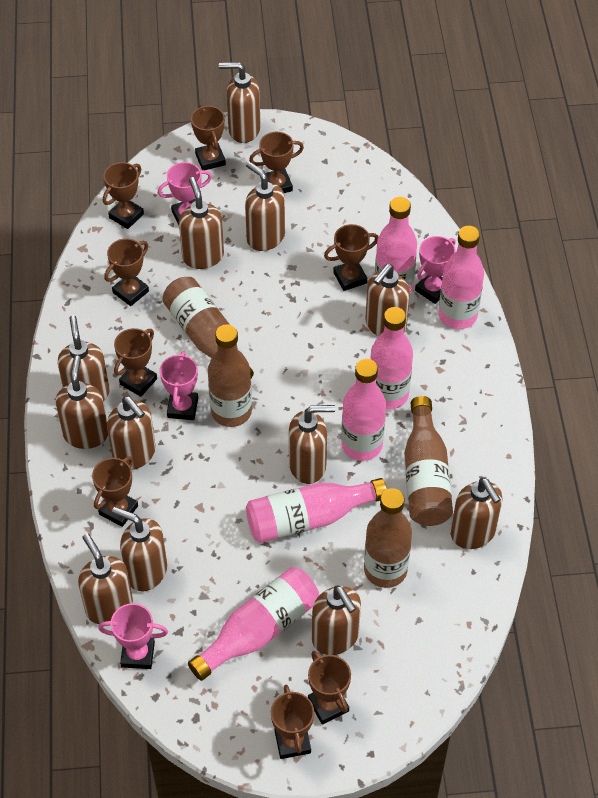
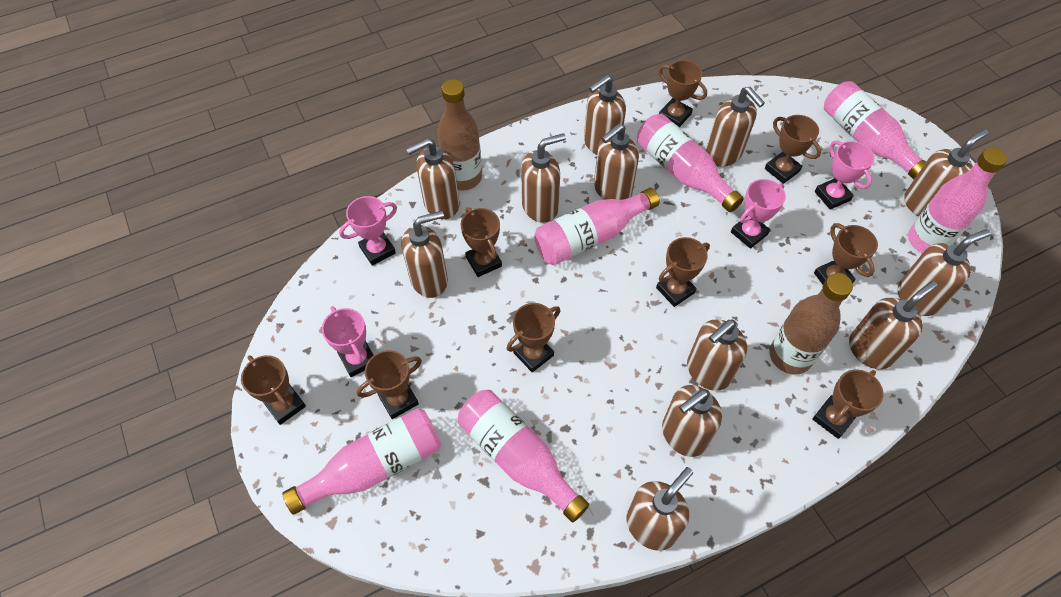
brown bottle: 4 -> 2

